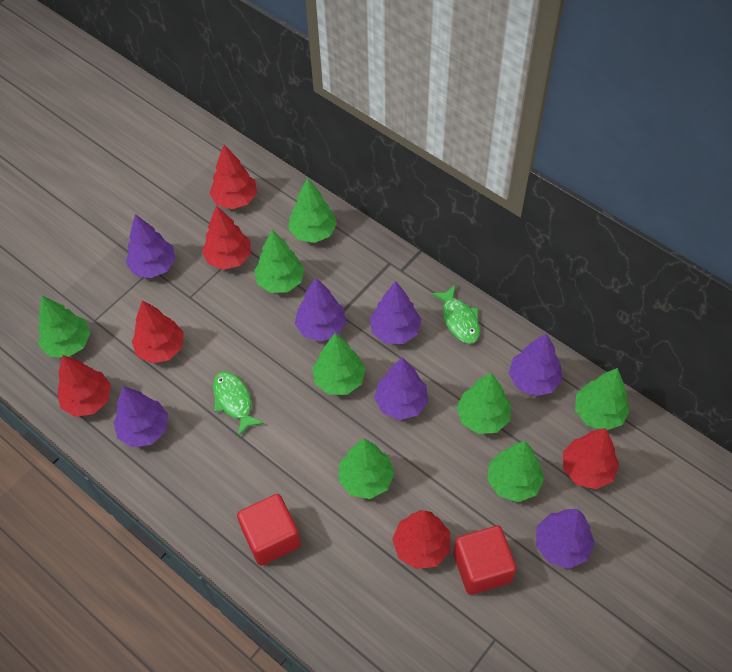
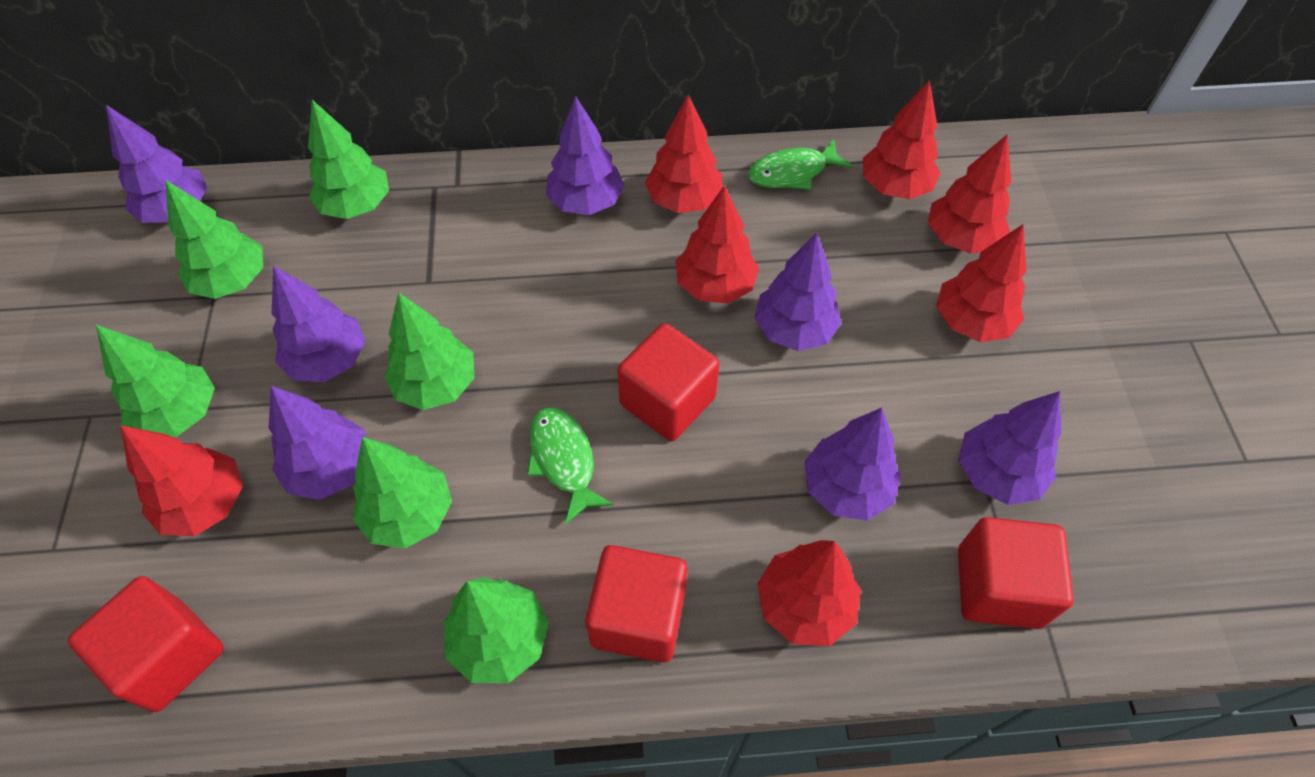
green tree: 8 -> 6
red cube: 2 -> 4
red tree: 6 -> 7

